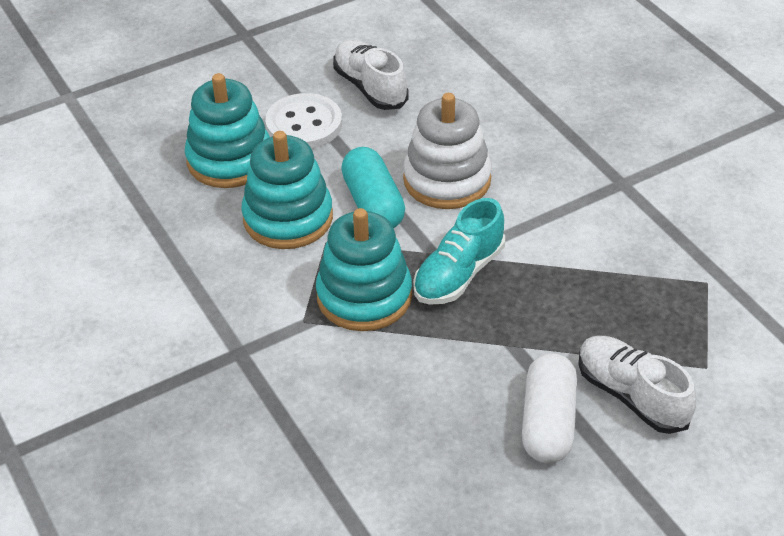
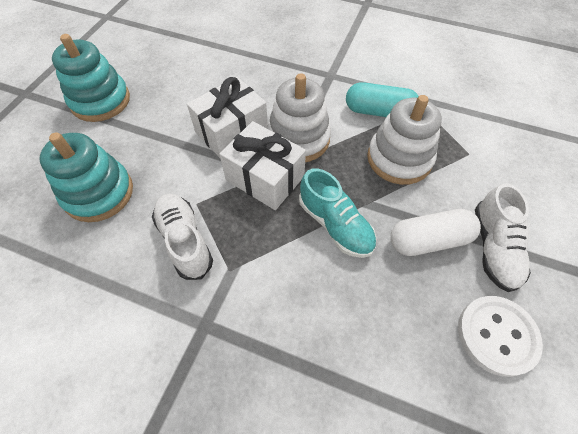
turquoise stacking toy: 3 -> 2
white gift: 0 -> 2
white stacking toy: 1 -> 2

